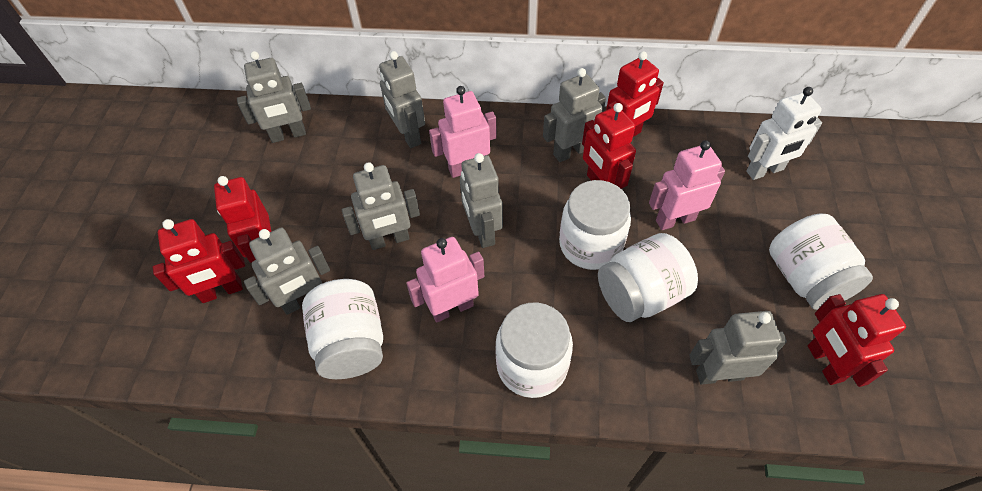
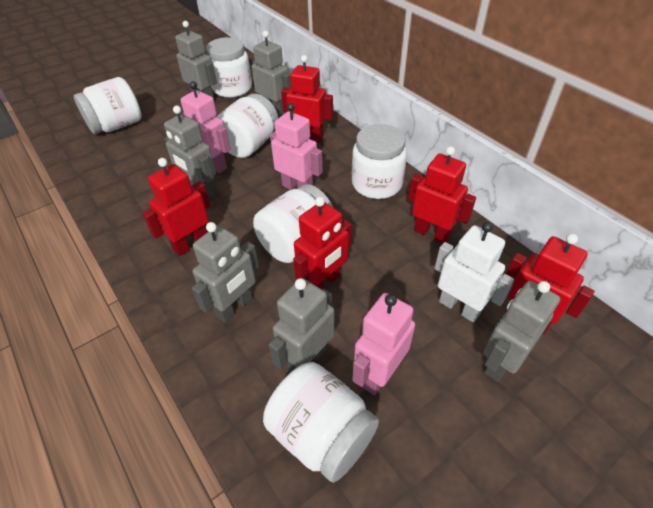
grey robot: 7 -> 6
white jar: 5 -> 6

